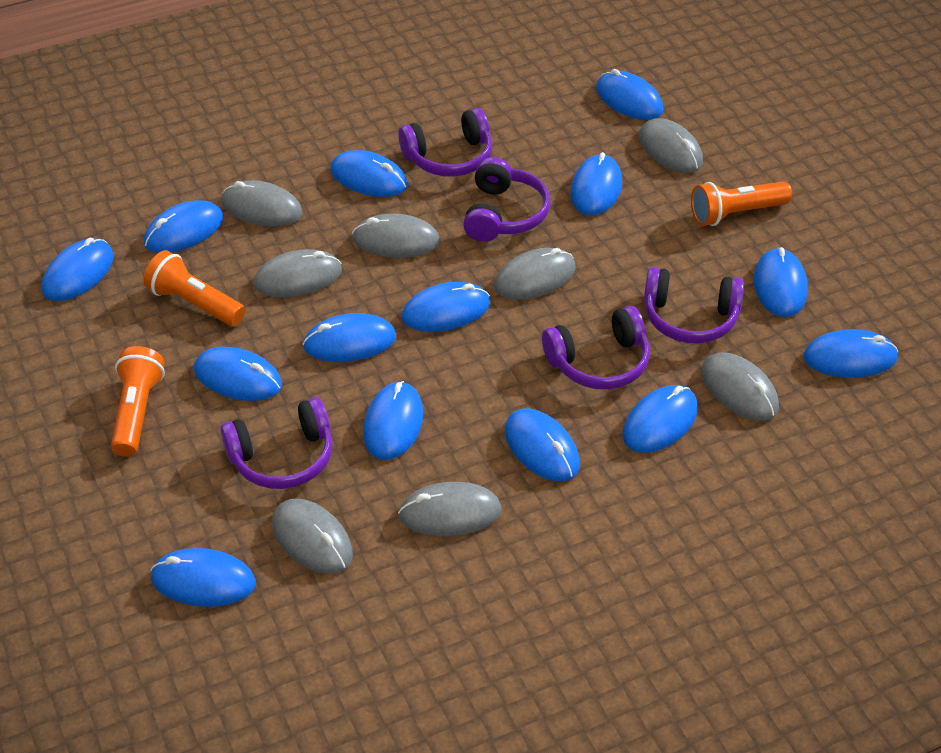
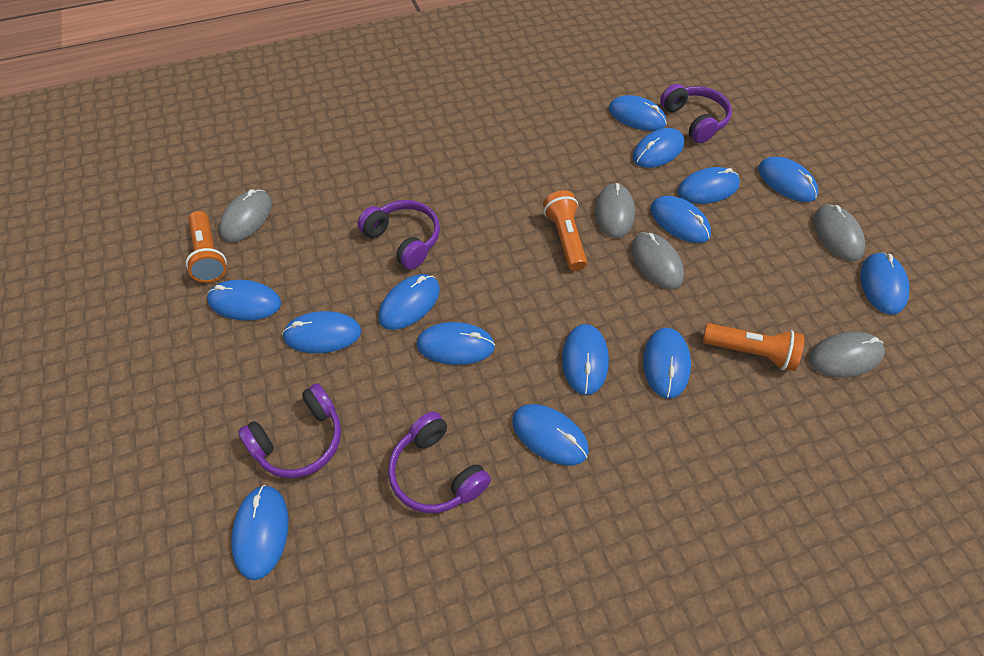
grey mouse: 8 -> 5
purple headphones: 5 -> 4

